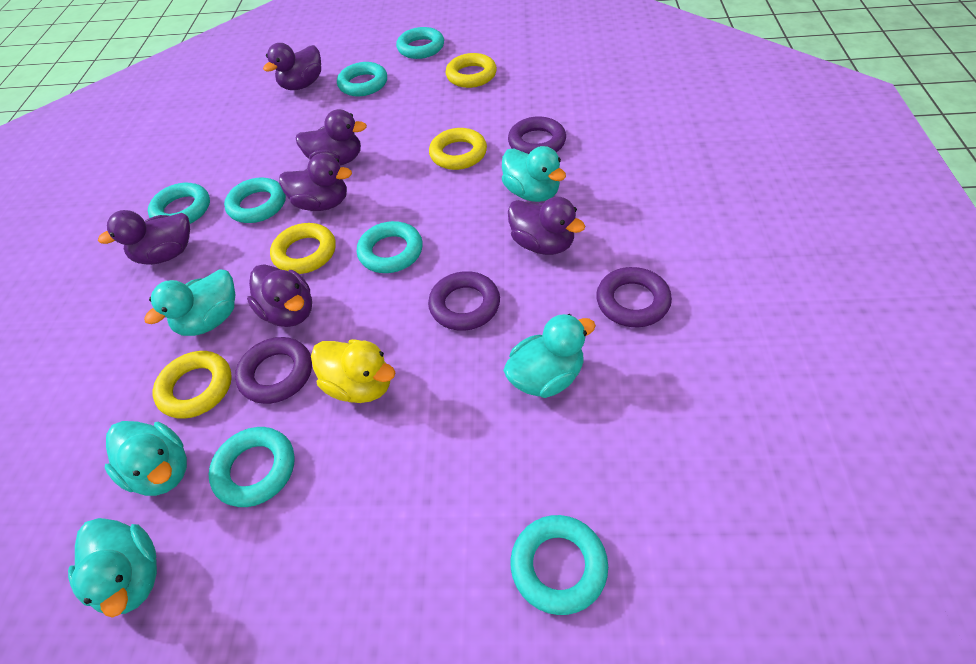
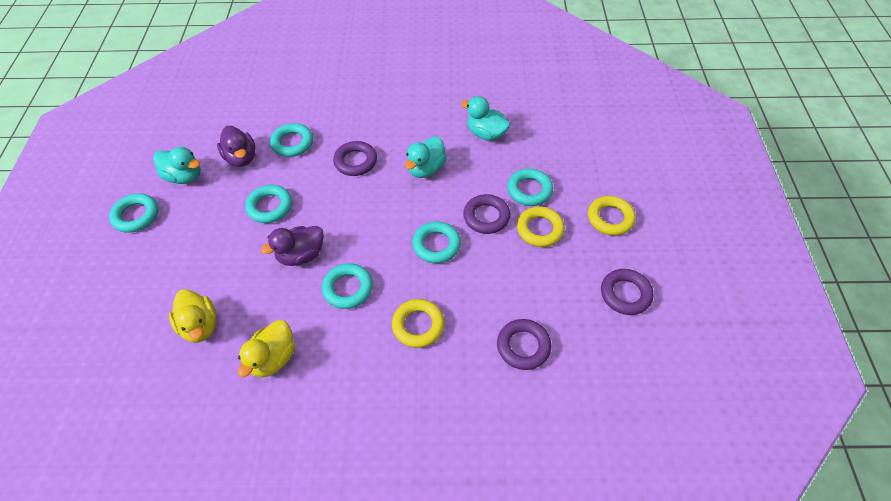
purple duck: 6 -> 2
turquoise duck: 5 -> 3
turquoise ring: 7 -> 6
yellow duck: 1 -> 2
yellow ring: 4 -> 3

